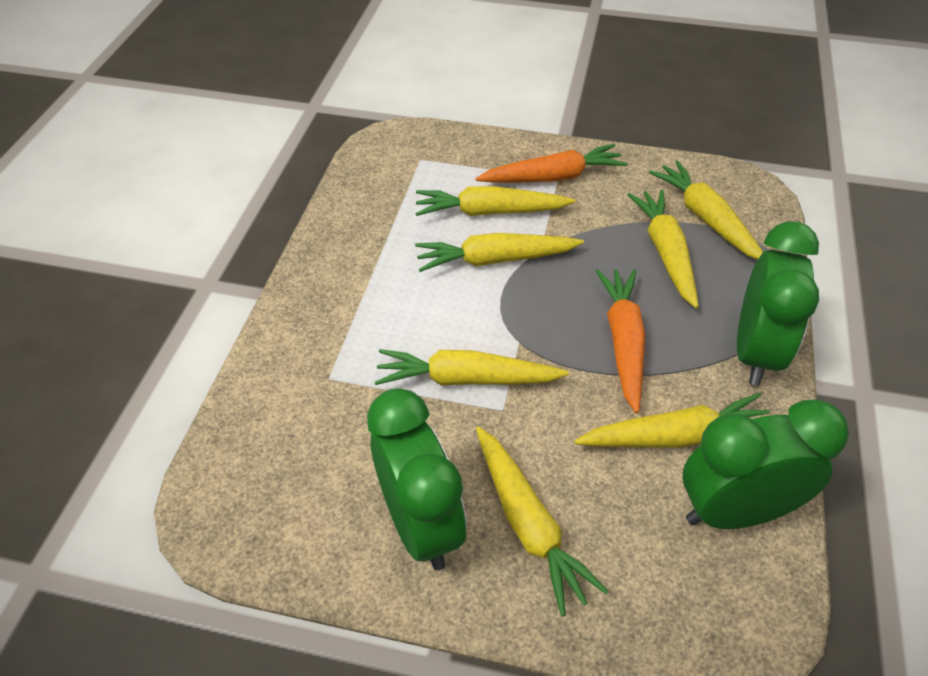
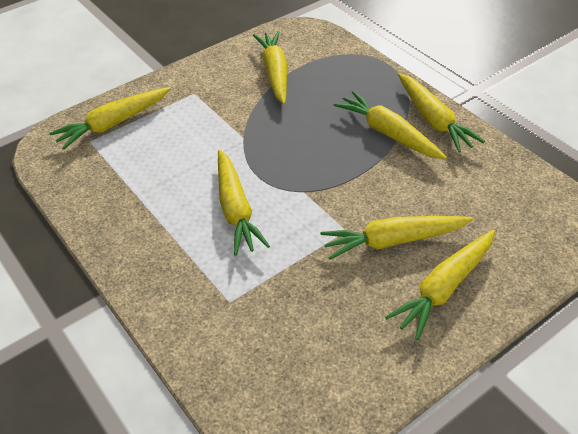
green clock: 3 -> 0
orange carrot: 2 -> 0

